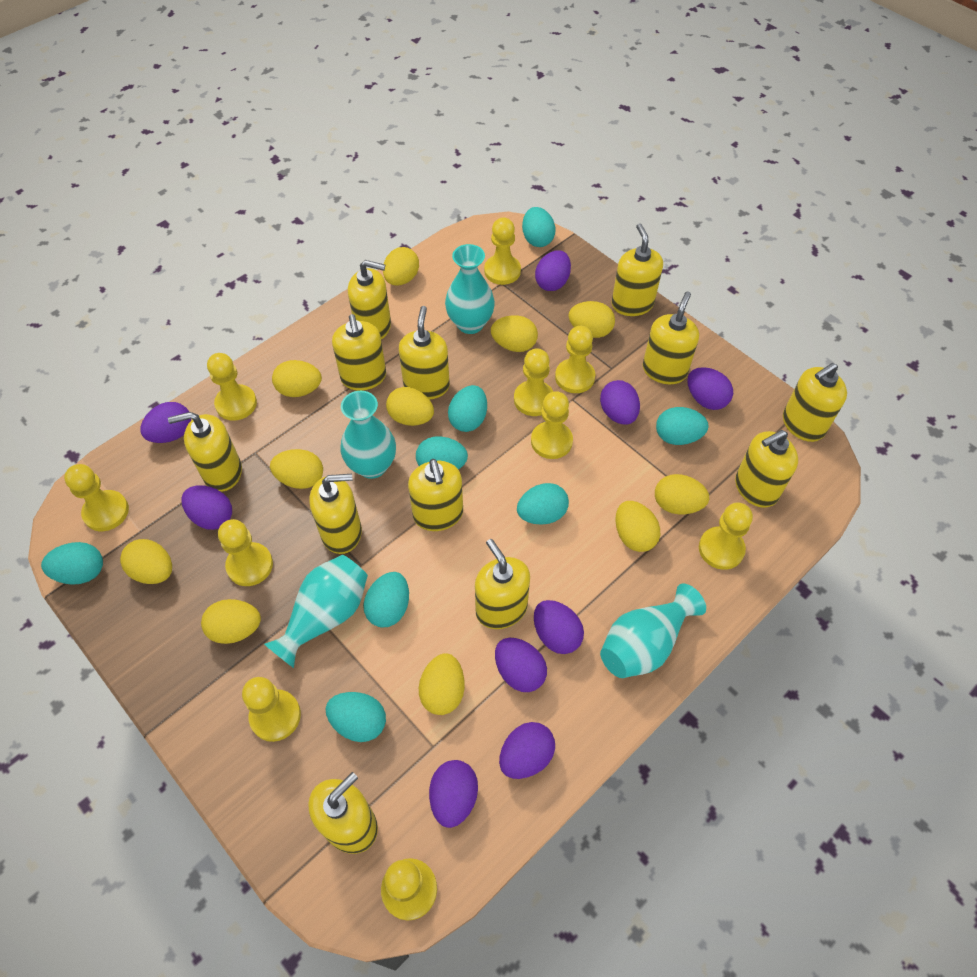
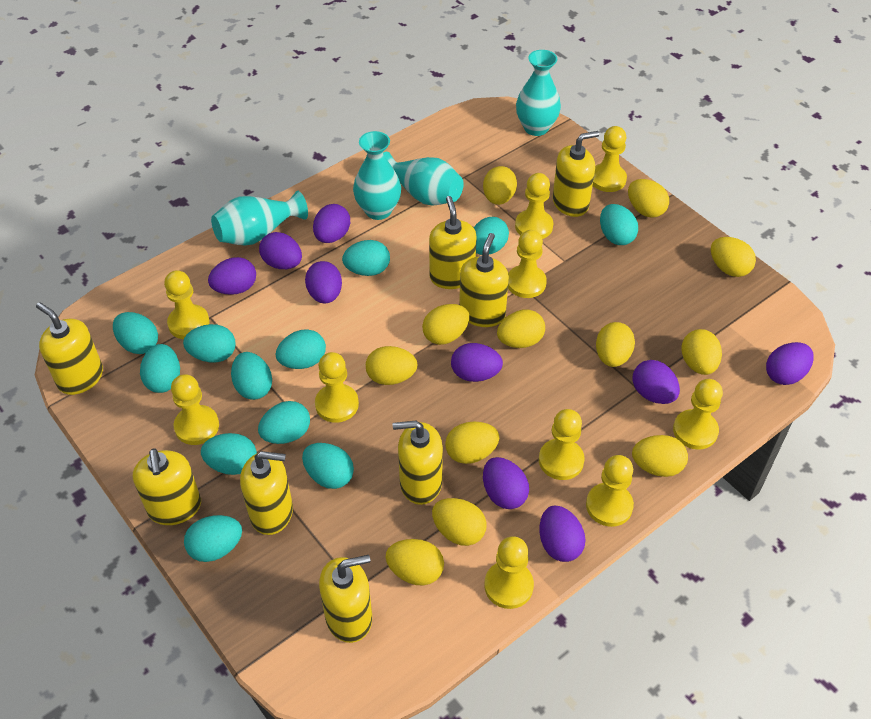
turquoise egg: 8 -> 12
yellow egg: 11 -> 12
yellow soap dispenser: 12 -> 8

